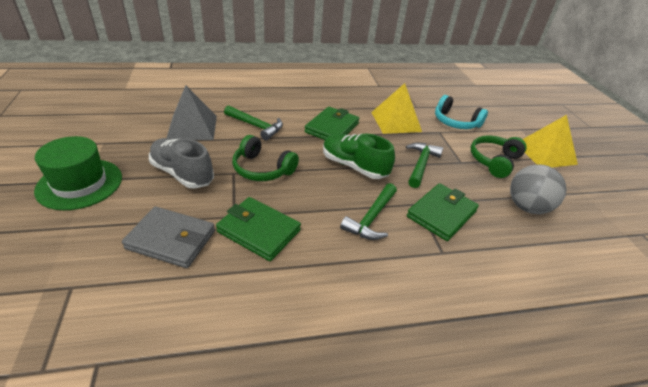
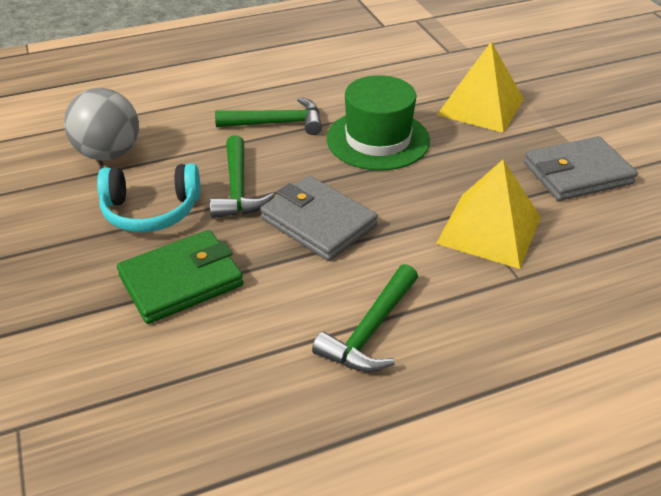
green headphones: 2 -> 0
green shoe: 1 -> 0
green wallet: 3 -> 1
grey pyramid: 1 -> 0
grey shoe: 1 -> 0
grey wallet: 1 -> 2

